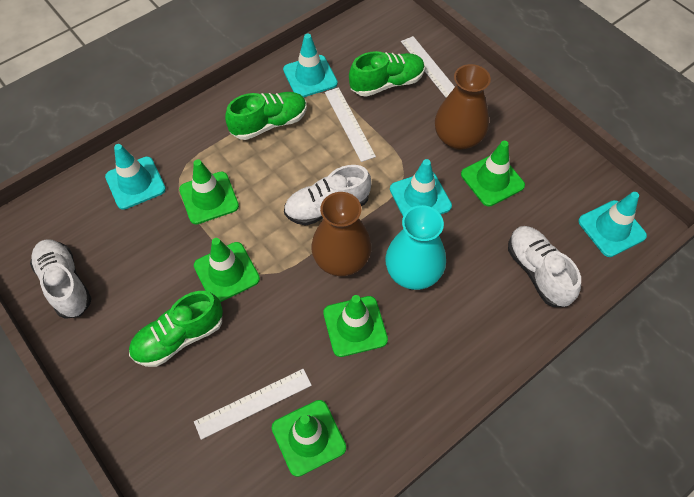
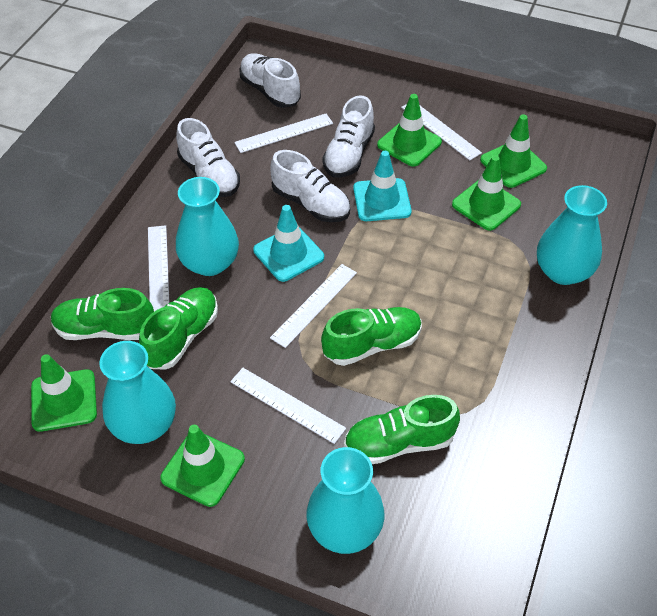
brown vase: 2 -> 0
green shoe: 3 -> 4
turquoise traffic cone: 4 -> 2
turquoise vase: 1 -> 4
white ruler: 3 -> 5
white shoe: 3 -> 4

